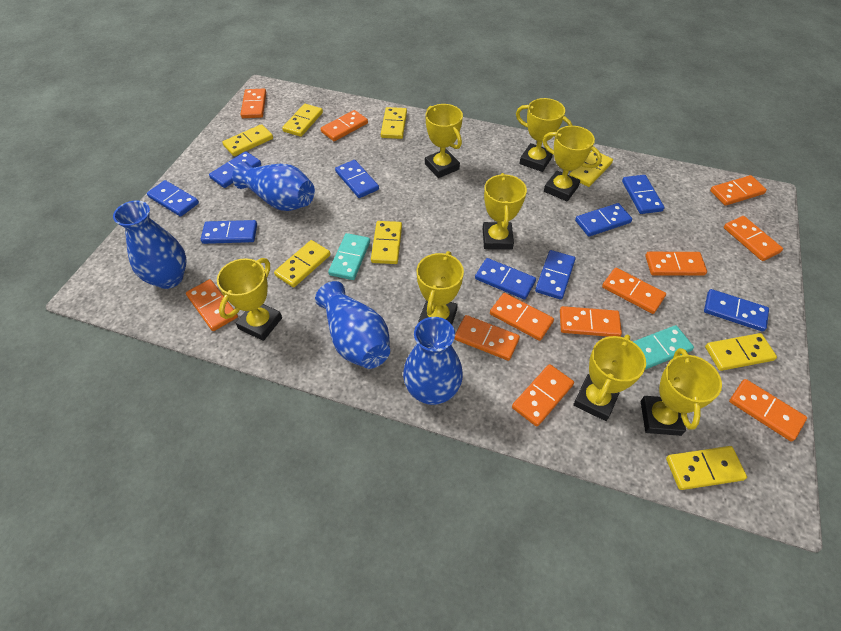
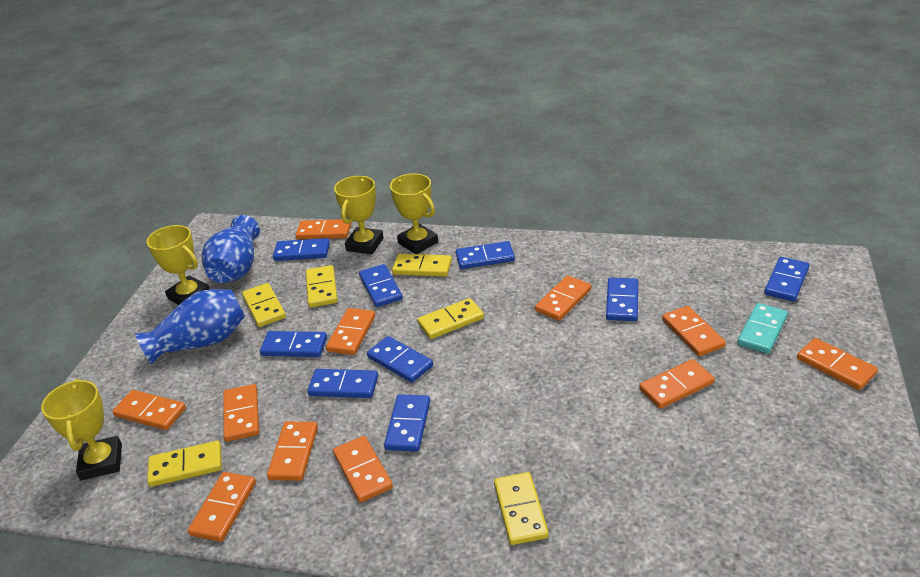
blue vase: 4 -> 2
orange domino: 12 -> 11
turquoise domino: 2 -> 1
yellow domino: 8 -> 6
yellow trophy: 8 -> 4

